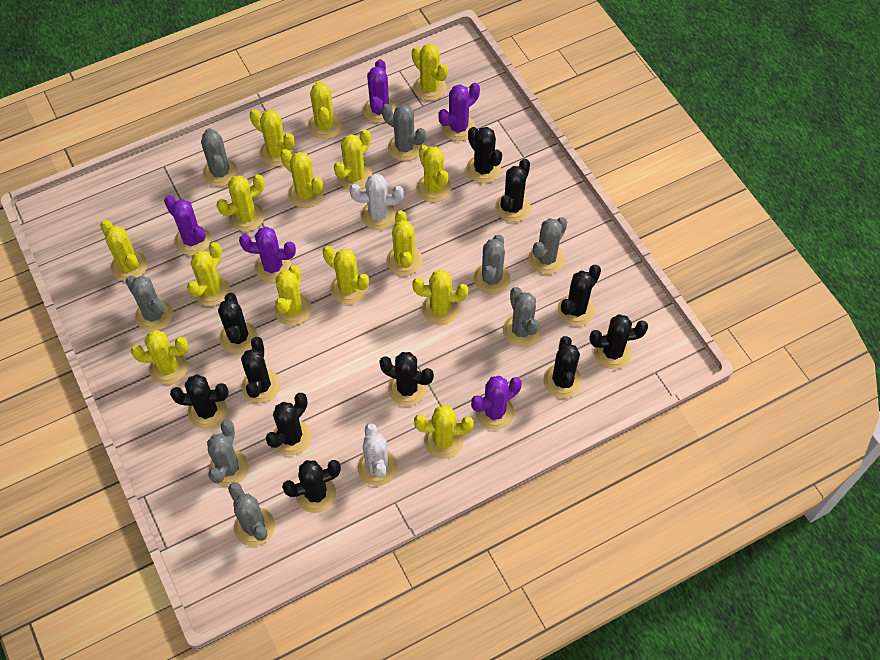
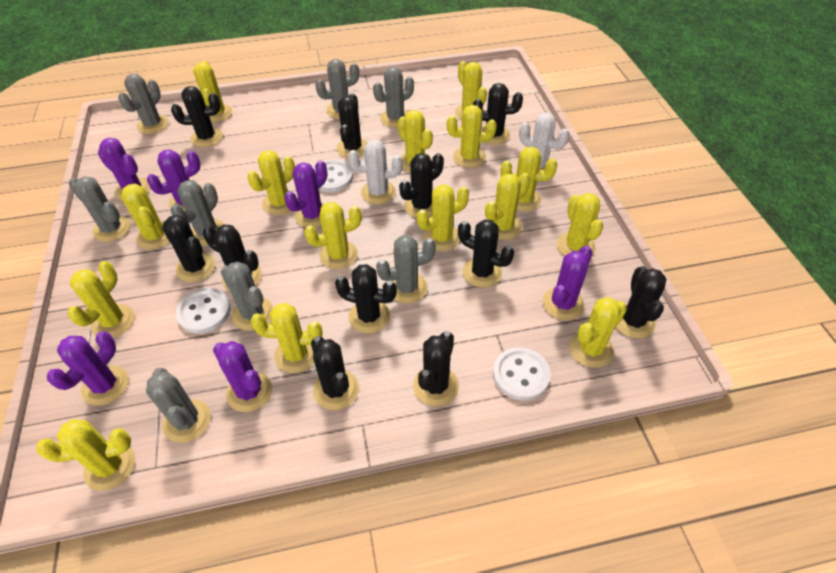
purple cactus: 5 -> 6
white button: 0 -> 3

